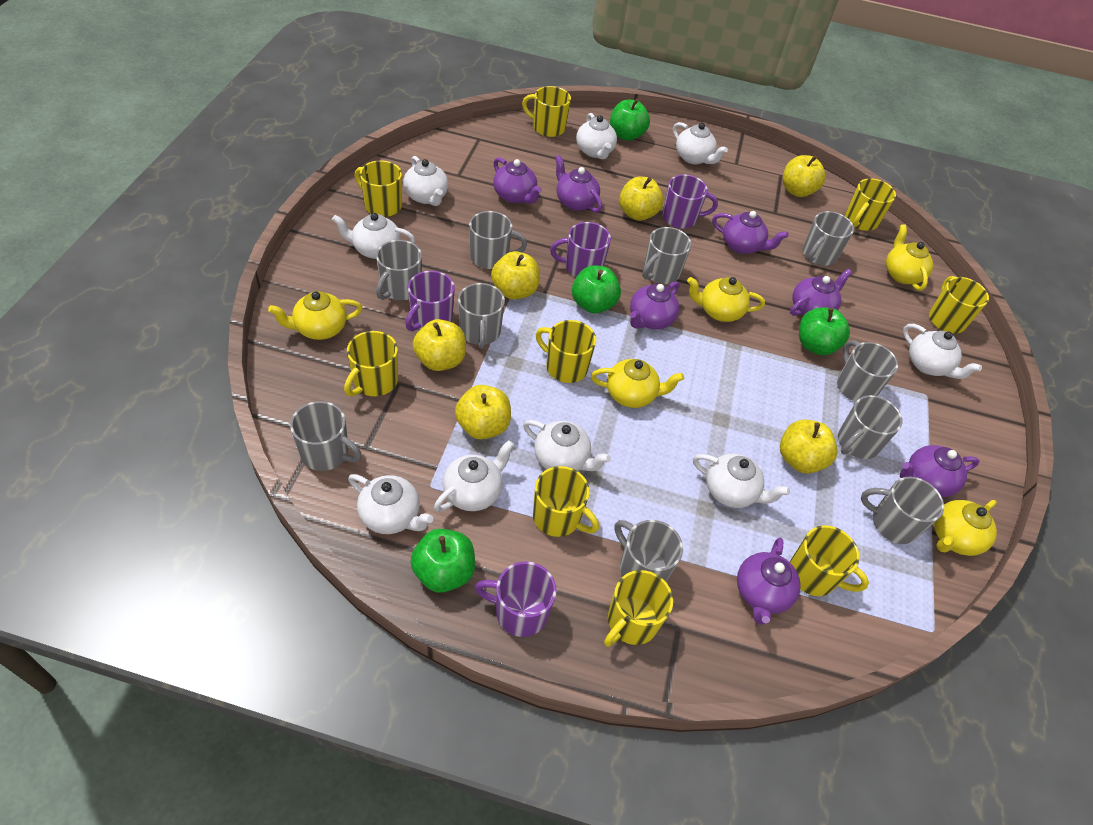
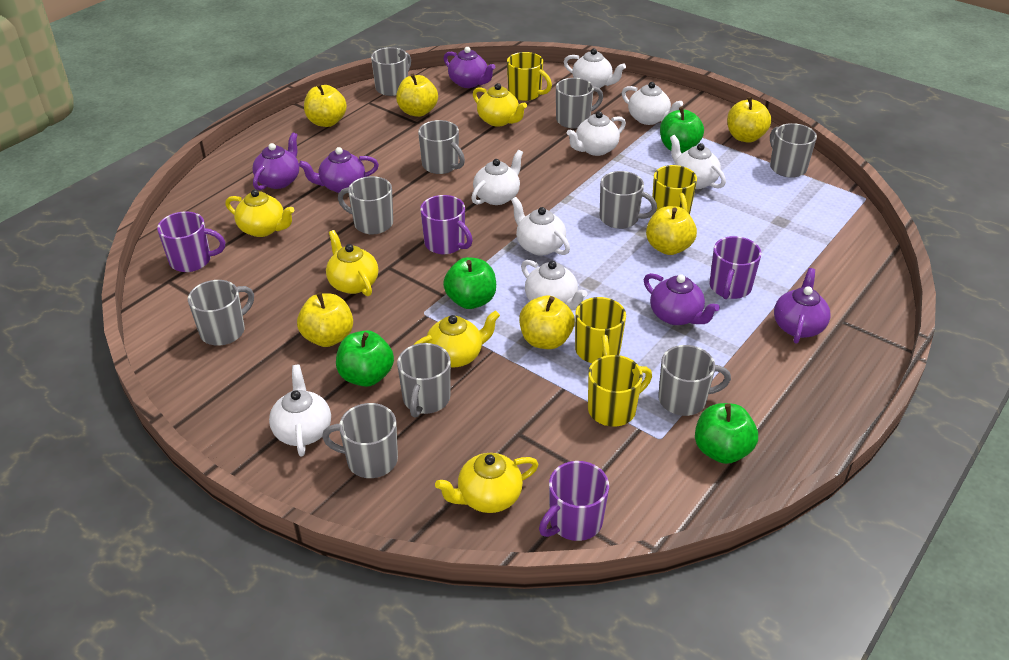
purple teapot: 7 -> 5
white teapot: 9 -> 8
yellow mug: 9 -> 4

